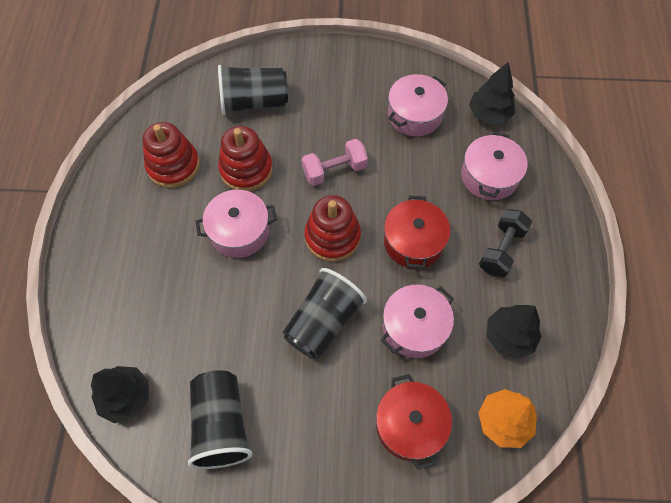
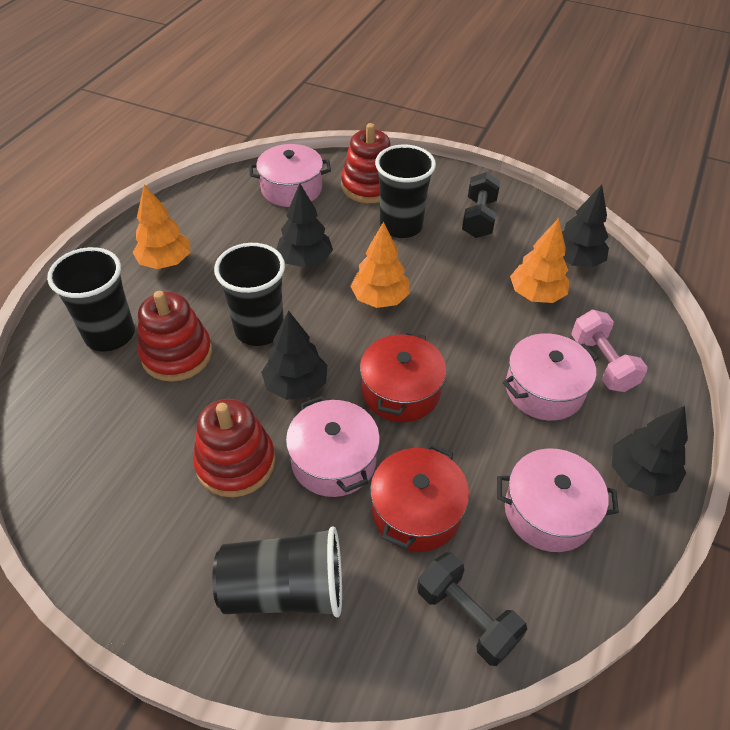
black cup: 3 -> 4
black dumbbell: 1 -> 2
black tree: 3 -> 4
orange tree: 1 -> 3

